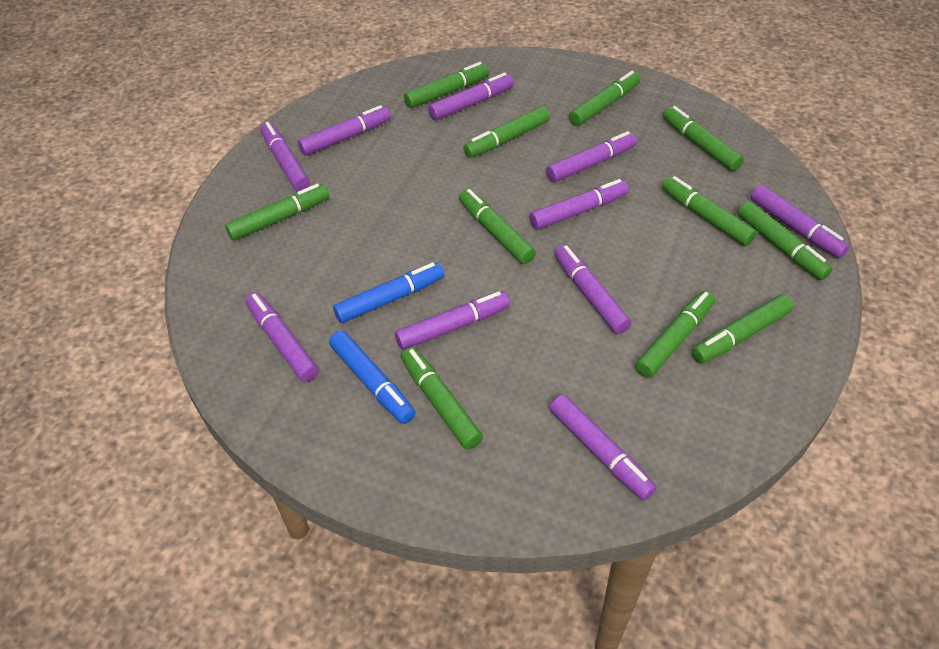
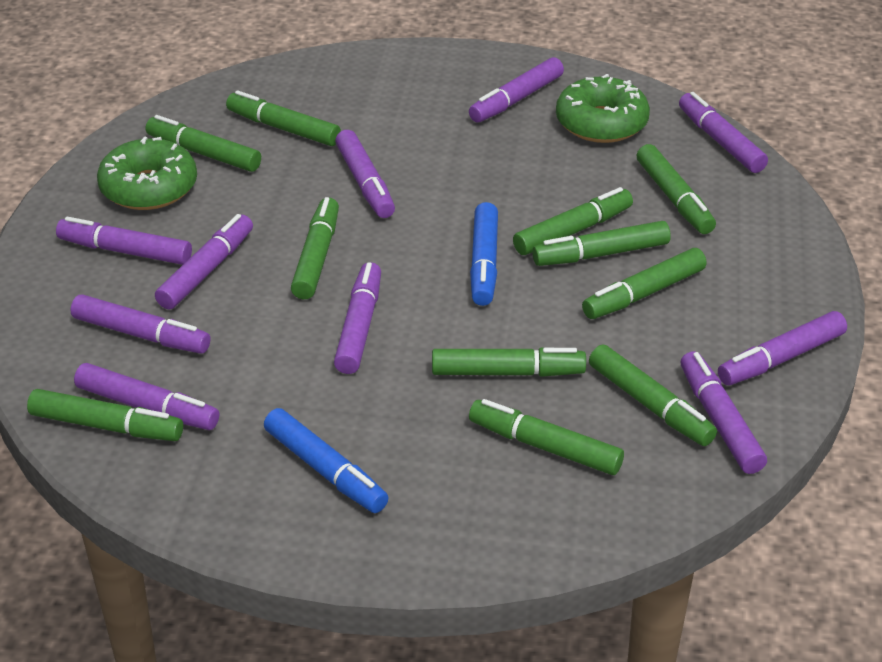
green donut: 0 -> 2

